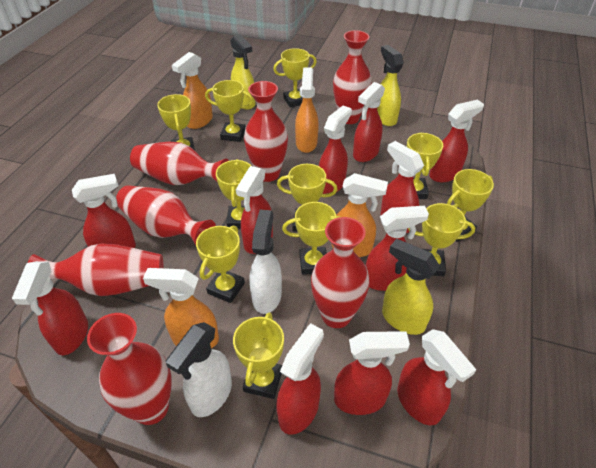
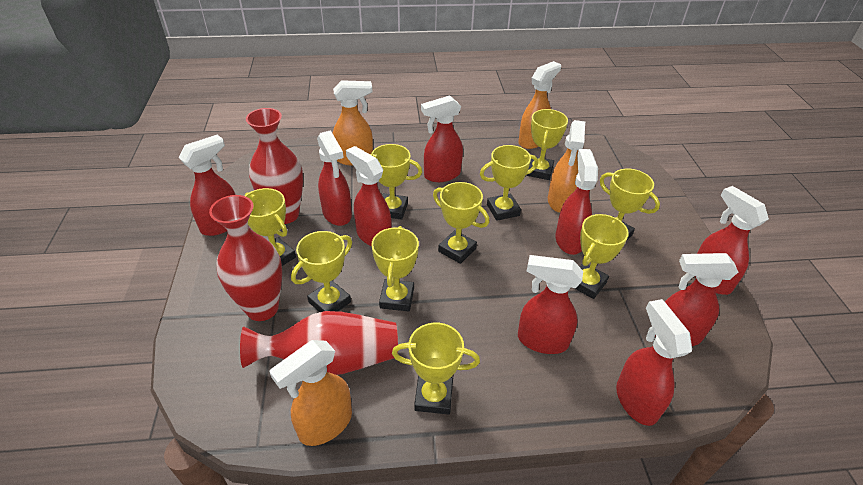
red spray bottle: 11 -> 9
red vase: 7 -> 3
white spray bottle: 2 -> 0
yellow spray bottle: 3 -> 0
yellow trophy: 11 -> 10

